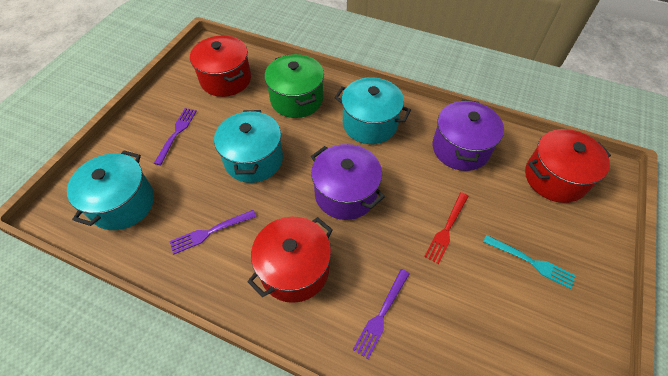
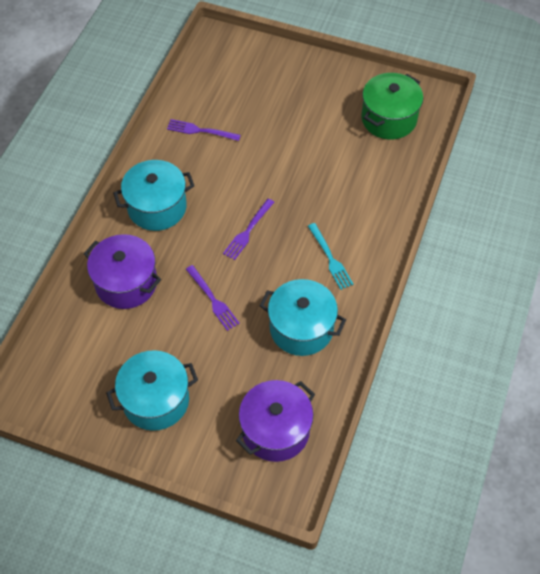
red fork: 1 -> 0
red pot: 3 -> 0

